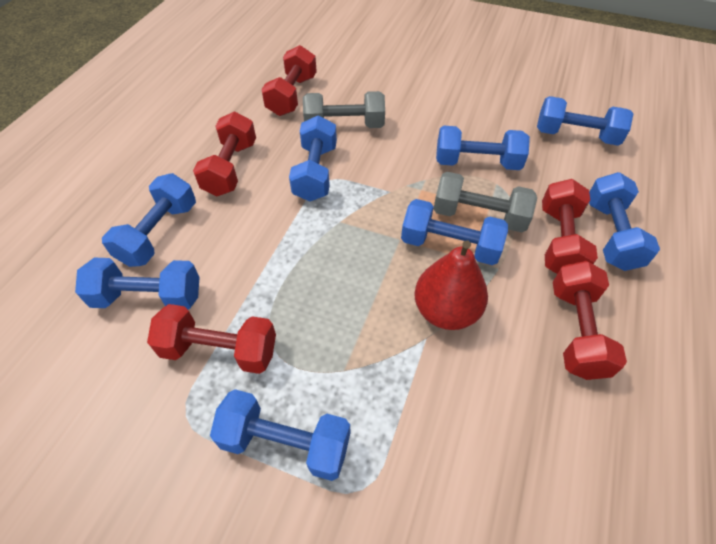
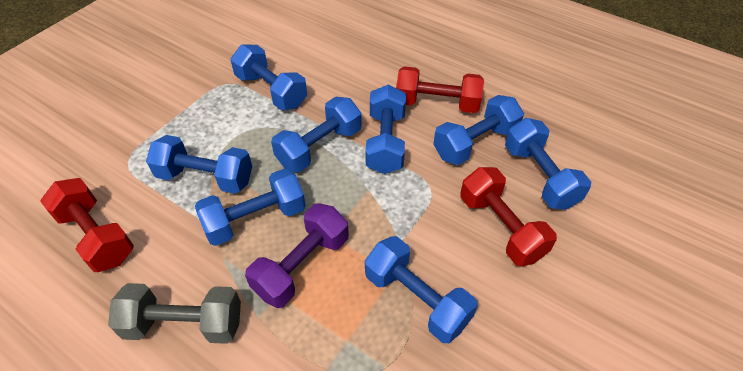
grey dumbbell: 2 -> 1
purple dumbbell: 0 -> 1
red dumbbell: 5 -> 3
red pear: 1 -> 0

